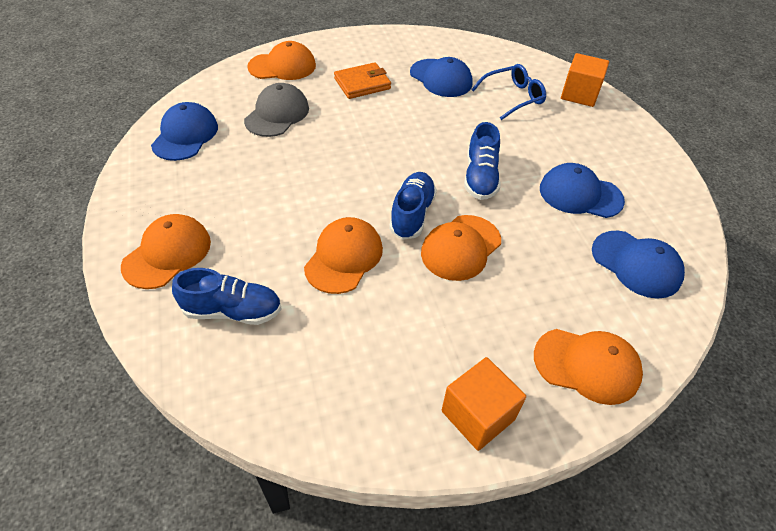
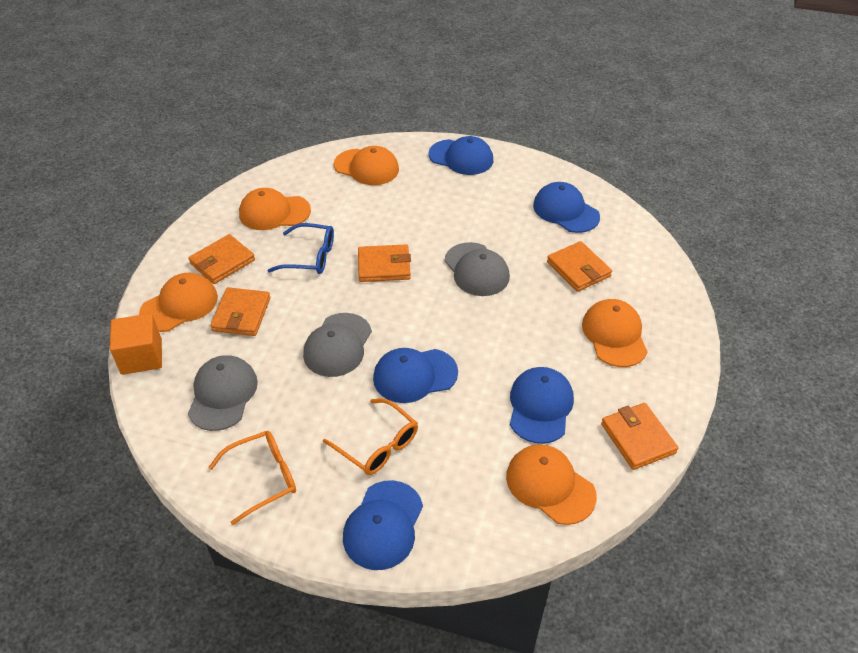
blue cap: 4 -> 5
blue shoe: 3 -> 0
grey cap: 1 -> 3
orange cube: 2 -> 1
orange glasses: 0 -> 2
orange wallet: 1 -> 5

